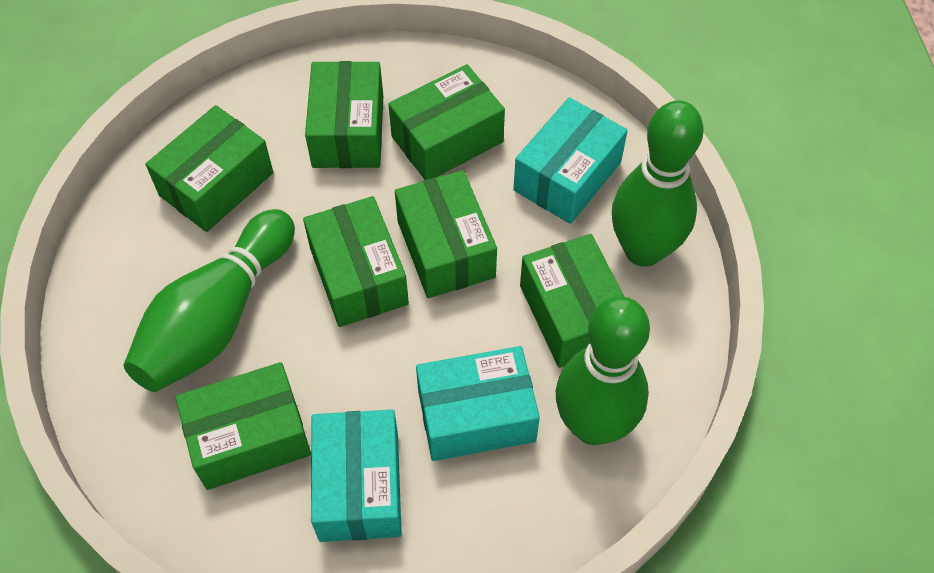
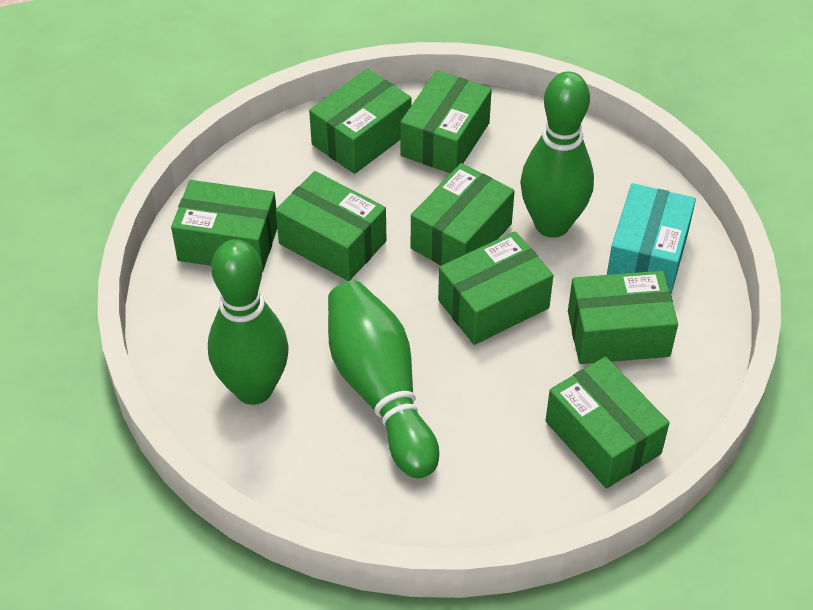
green box: 7 -> 8
turquoise box: 3 -> 1

